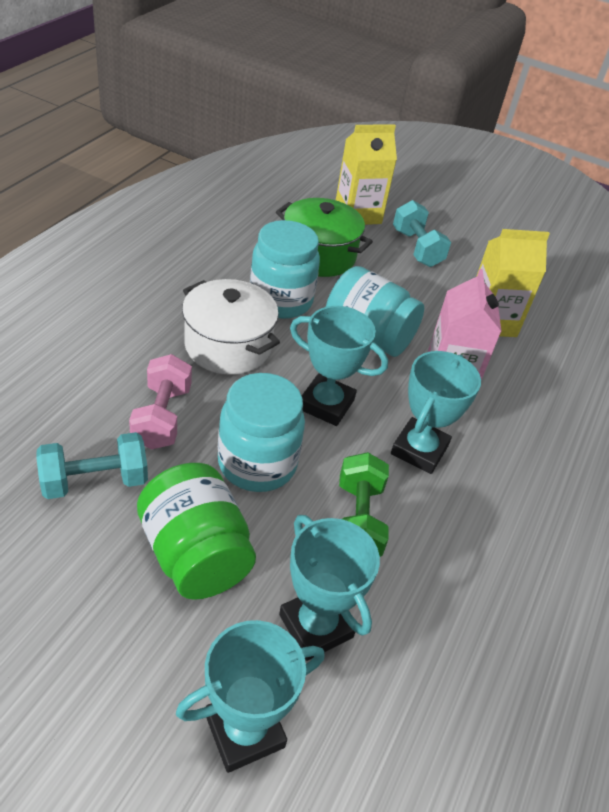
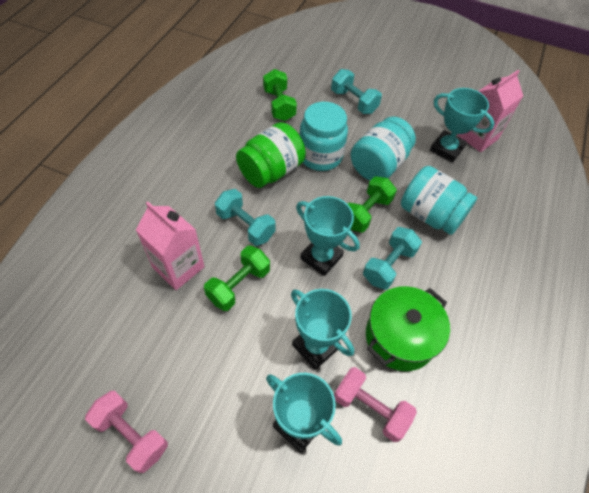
green dumbbell: 1 -> 3
pink carton: 1 -> 2
pink dumbbell: 1 -> 2
turquoise dumbbell: 2 -> 3
white pot: 1 -> 0
yellow carton: 2 -> 0

